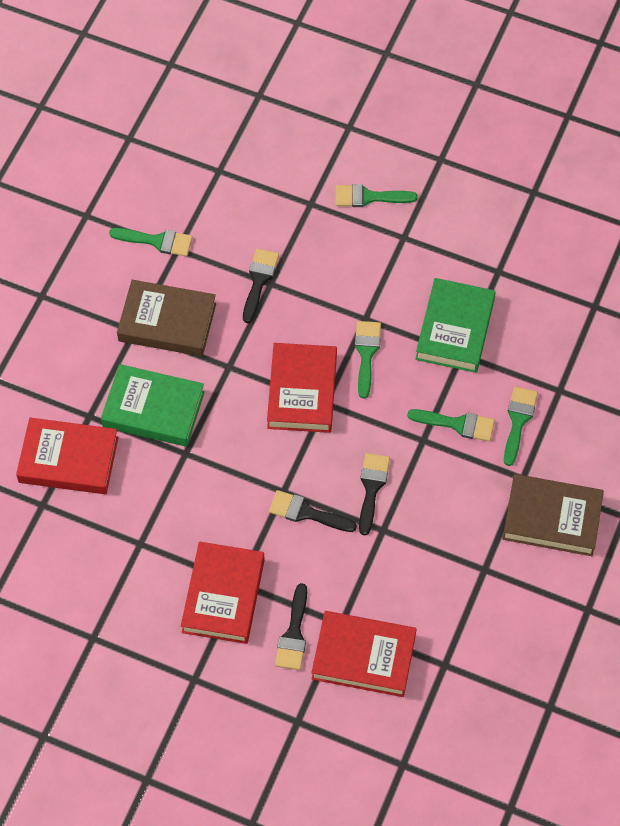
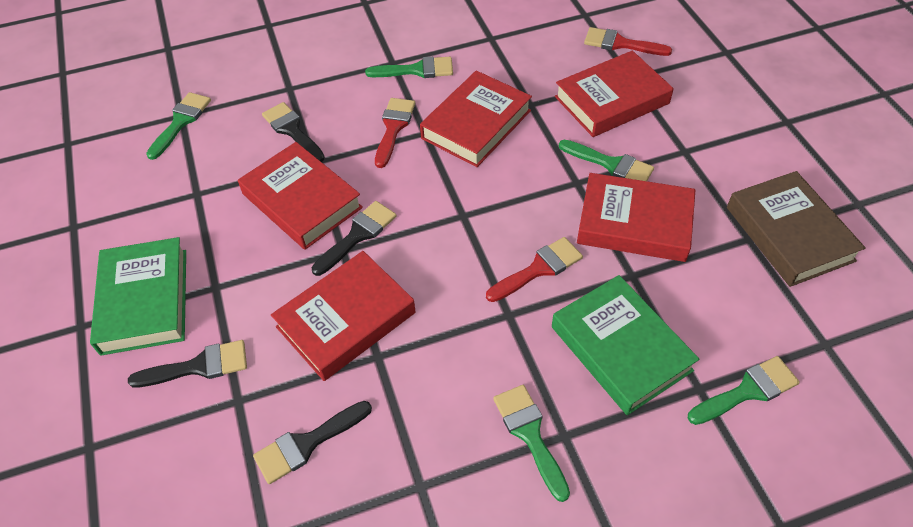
brown book: 2 -> 1
red book: 4 -> 5
red brush: 0 -> 3

